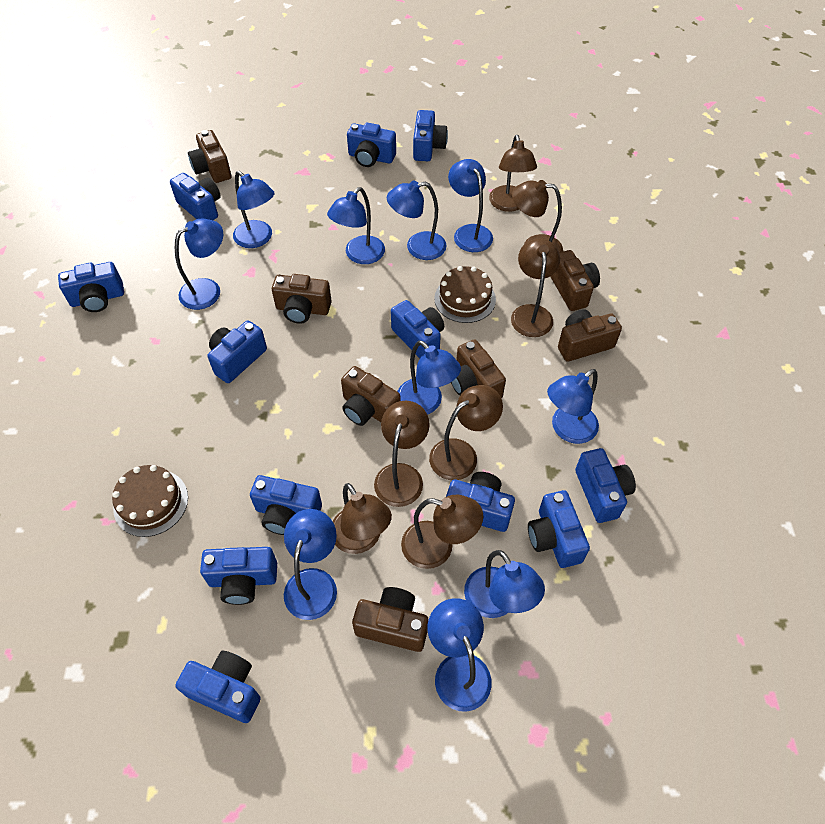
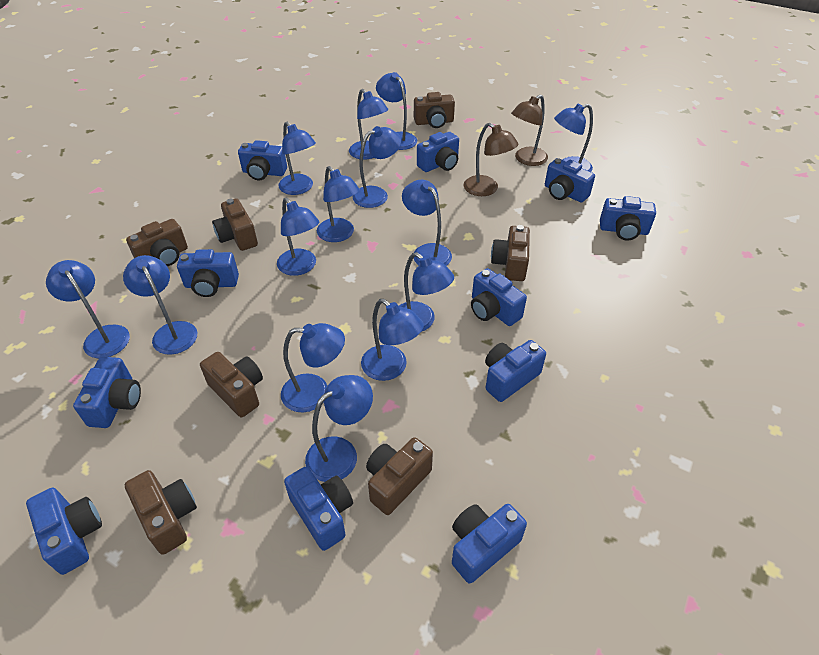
blue camera: 12 -> 11
blue lamp: 10 -> 14
brown cake: 2 -> 0
brown lamp: 7 -> 2

